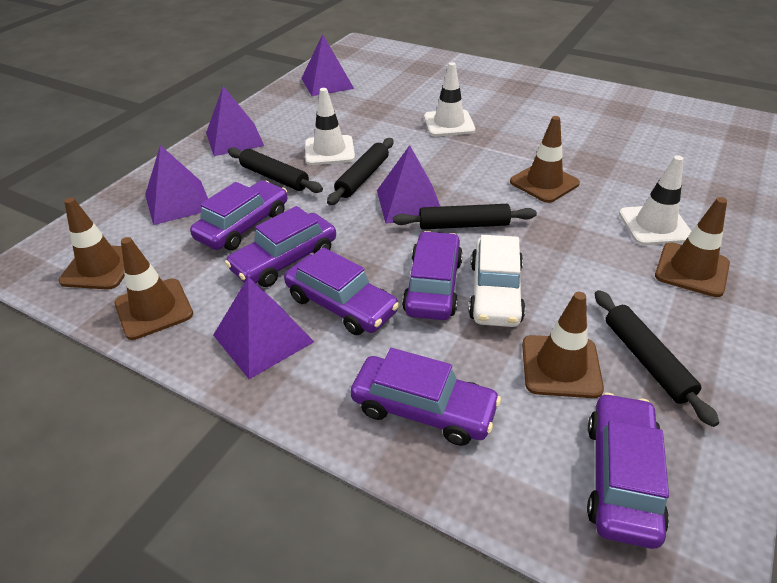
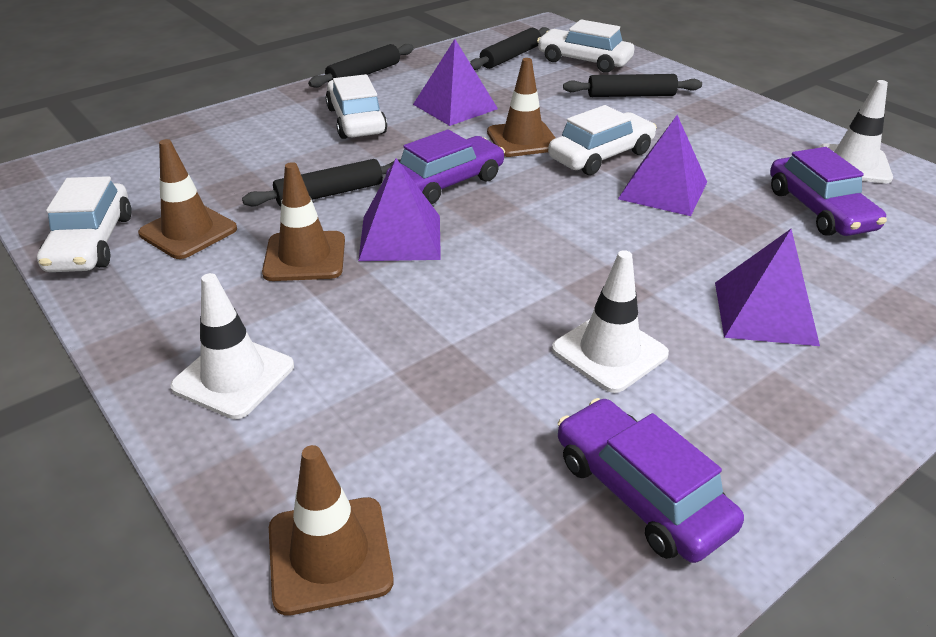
brown traffic cone: 5 -> 4
purple car: 6 -> 3
purple pyramid: 5 -> 4
white car: 1 -> 4

